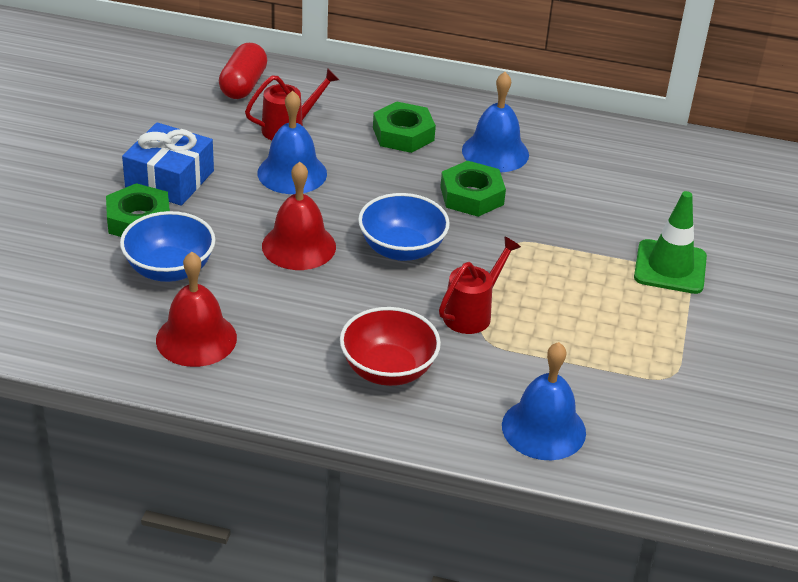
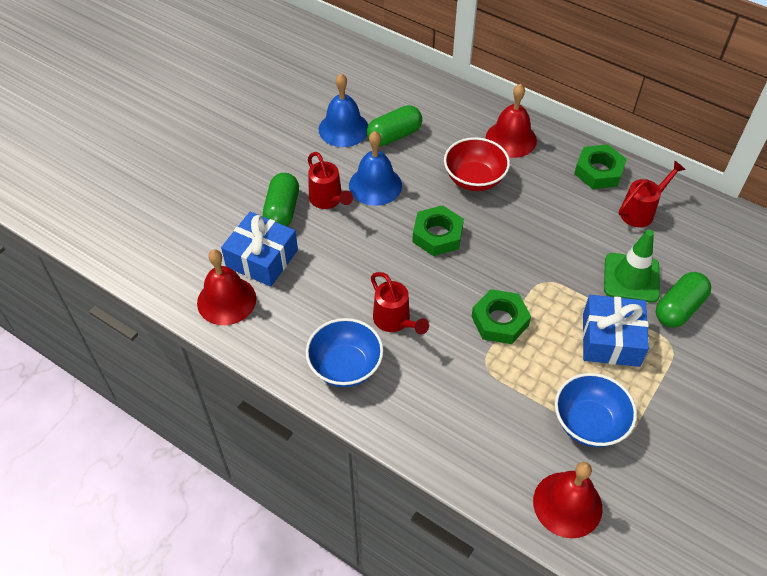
blue bell: 3 -> 2
blue gift: 1 -> 2
green capsule: 0 -> 3
red bell: 2 -> 3
red capsule: 1 -> 0
red watering can: 2 -> 3

